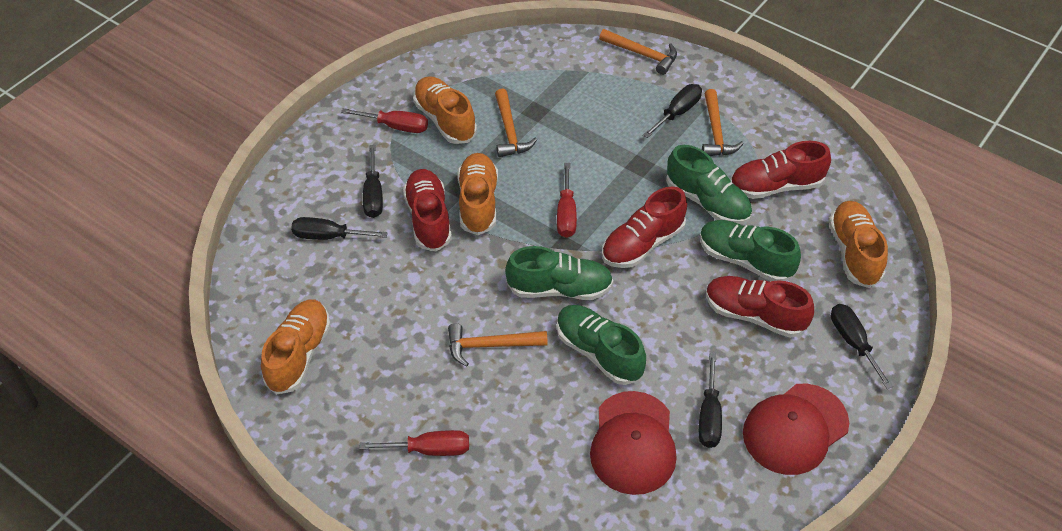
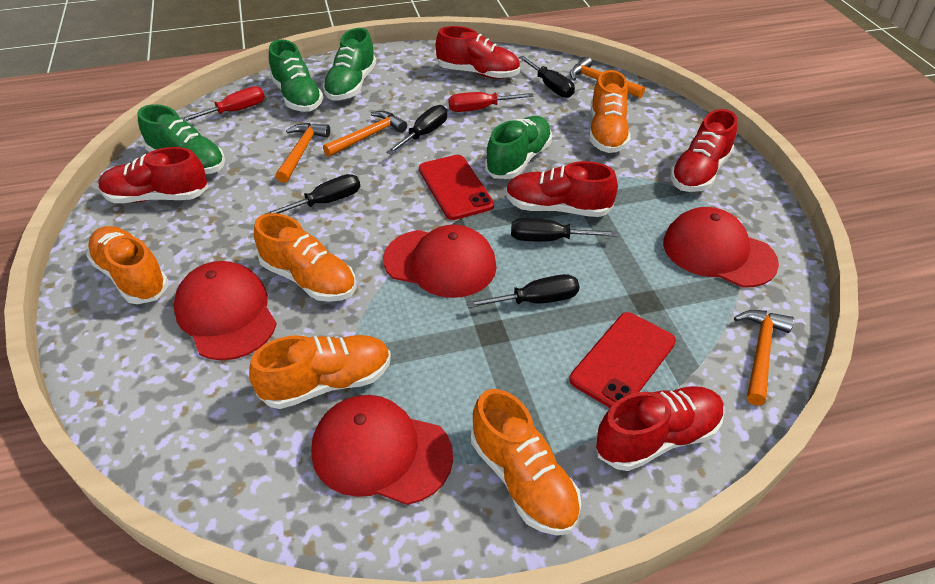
orange shoe: 4 -> 5
red cap: 2 -> 4
red phone: 0 -> 2
red screwdriver: 3 -> 2
red shoe: 4 -> 5

